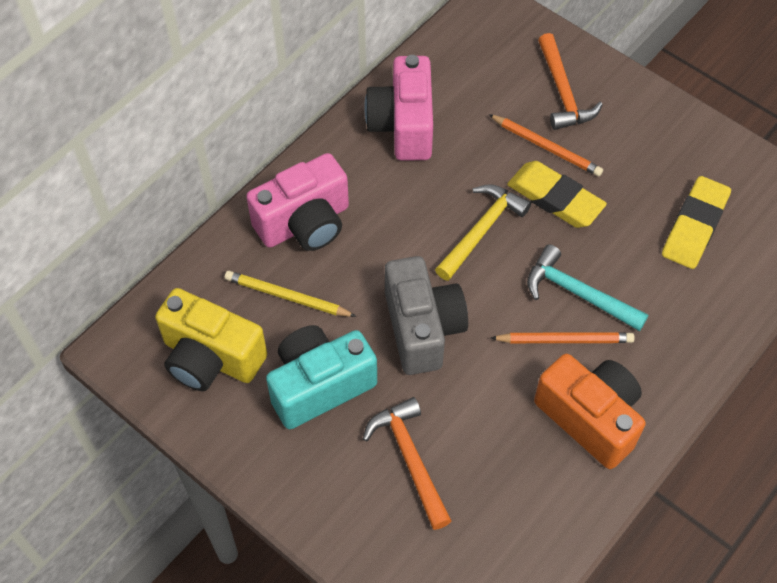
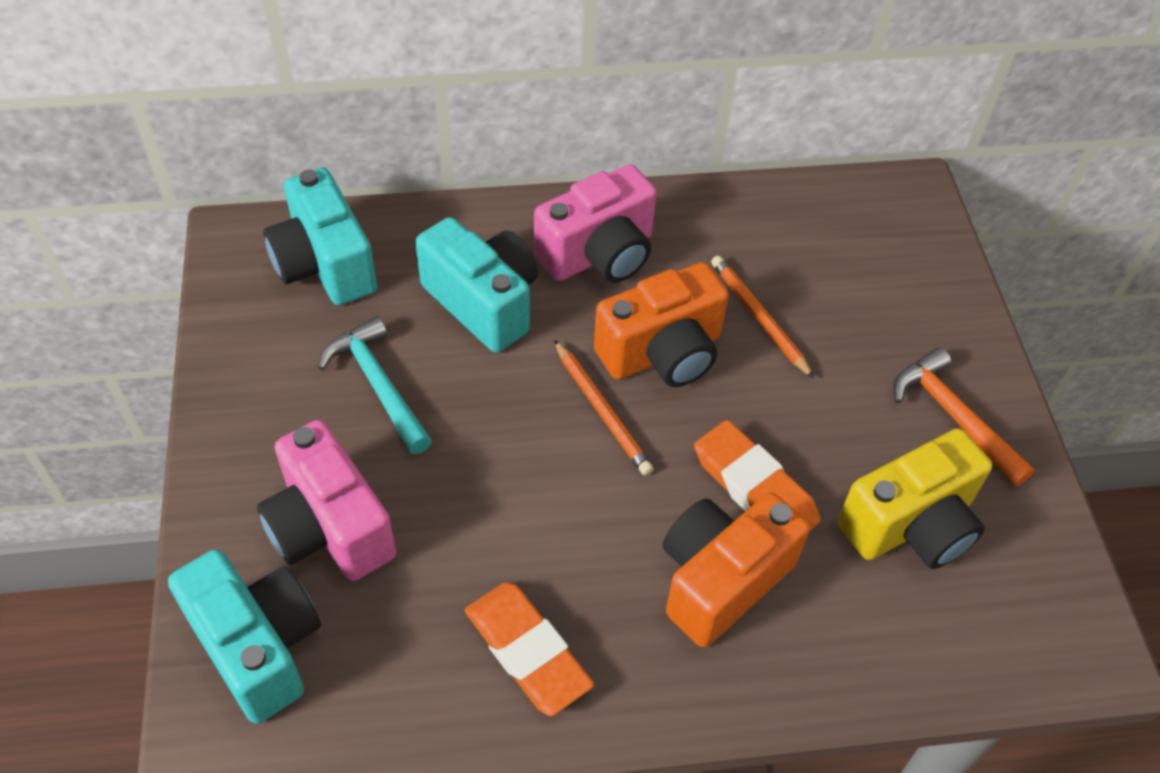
grey camera: 1 -> 0
orange camera: 1 -> 2
orange eraser: 0 -> 2
orange hammer: 2 -> 1
turquoise camera: 1 -> 3
yellow eraser: 2 -> 0
yellow hammer: 1 -> 0
yellow pencil: 1 -> 0

